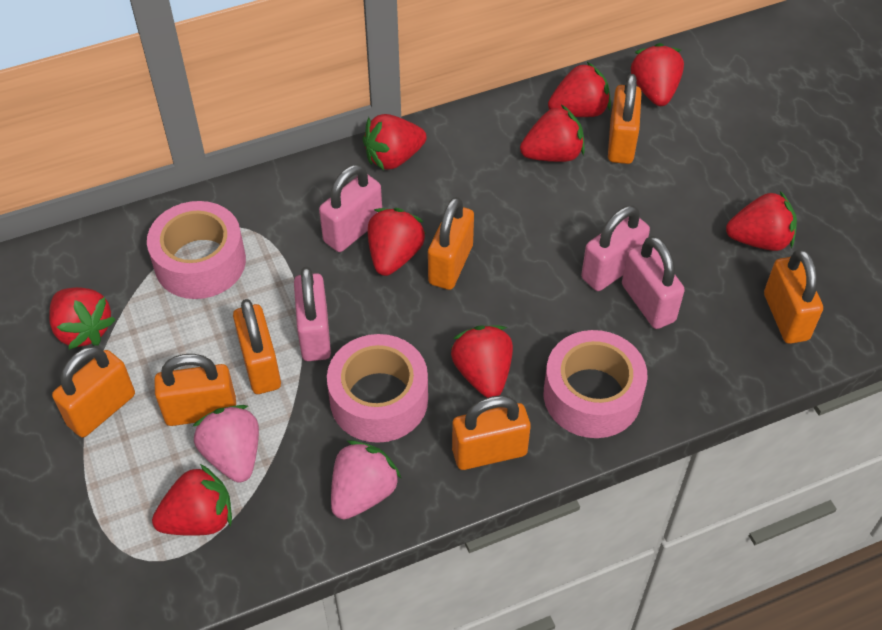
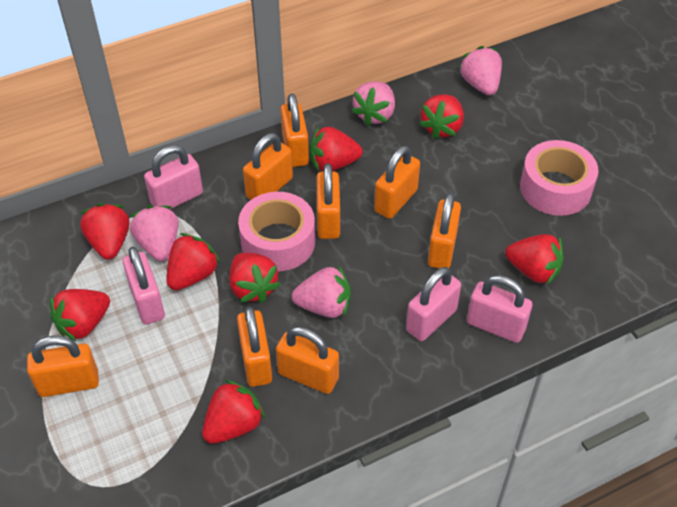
orange padlock: 7 -> 8
pink strawberry: 2 -> 4
pink tape: 3 -> 2
red strawberry: 9 -> 8

